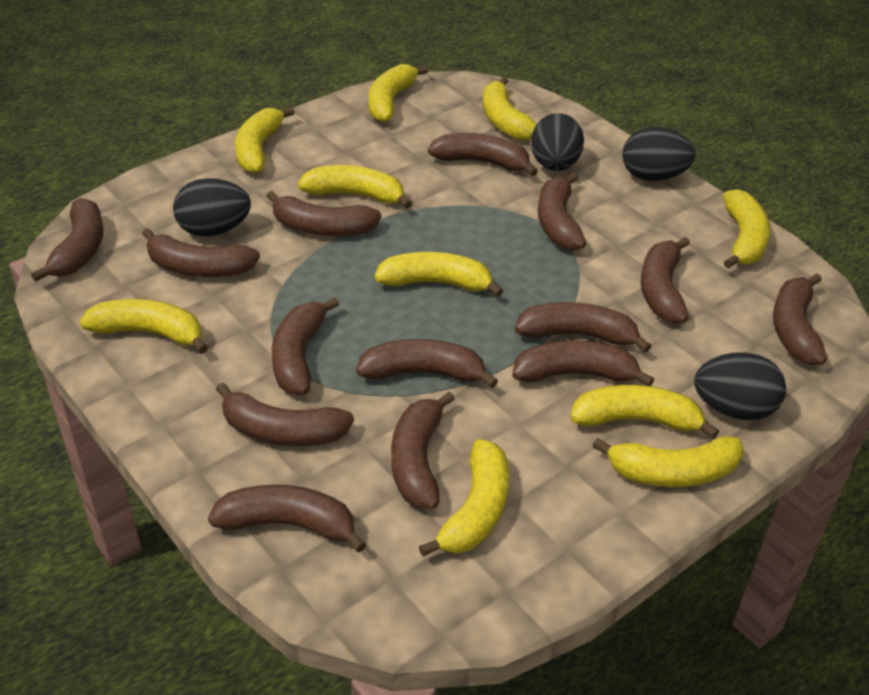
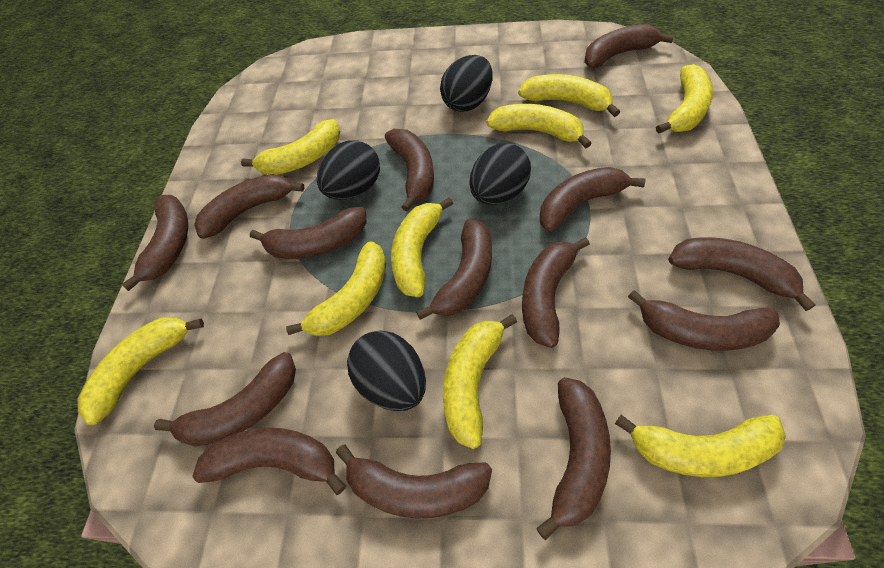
yellow banana: 10 -> 9

